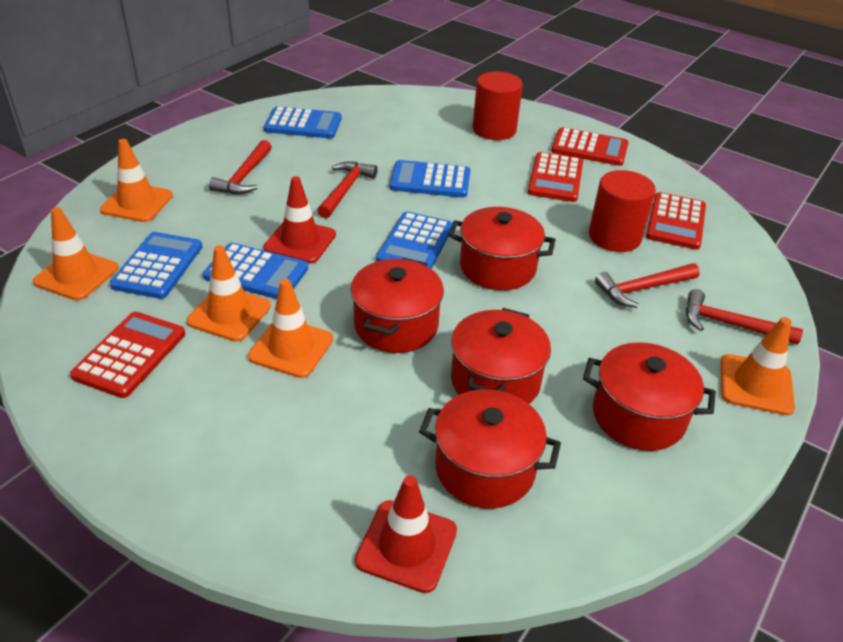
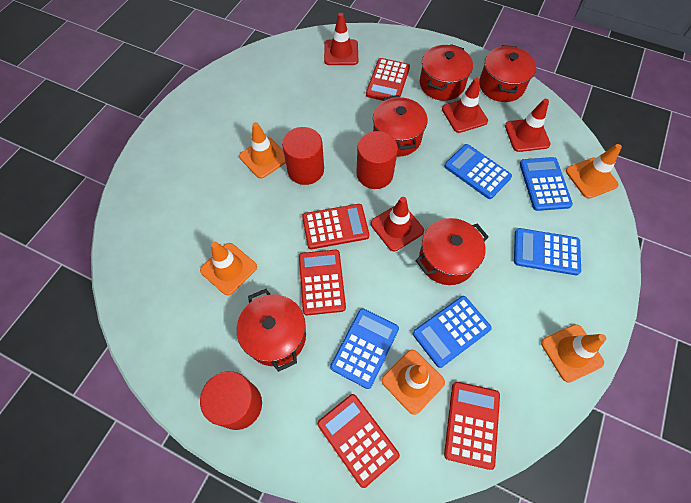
red calculator: 4 -> 5
red cylinder: 2 -> 3
red hammer: 4 -> 0
red traffic cone: 2 -> 4

